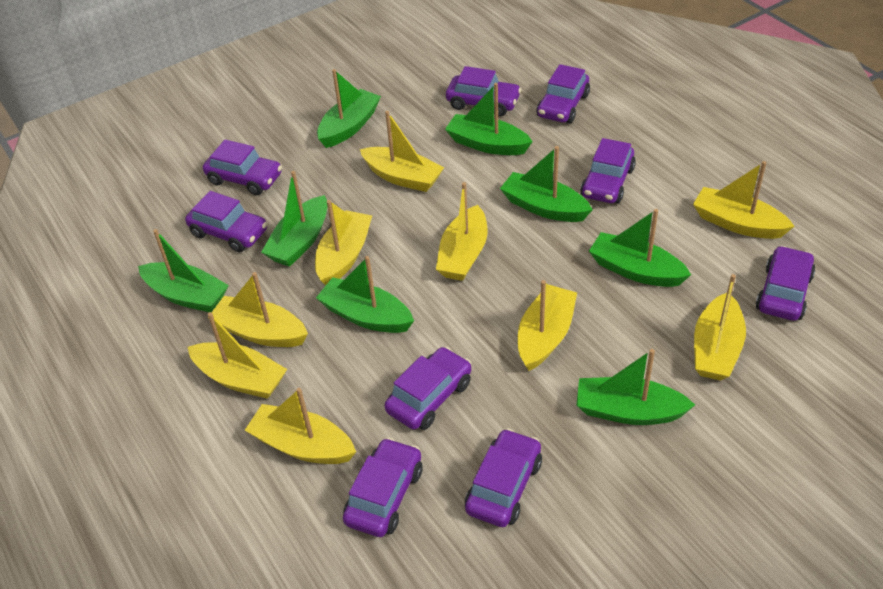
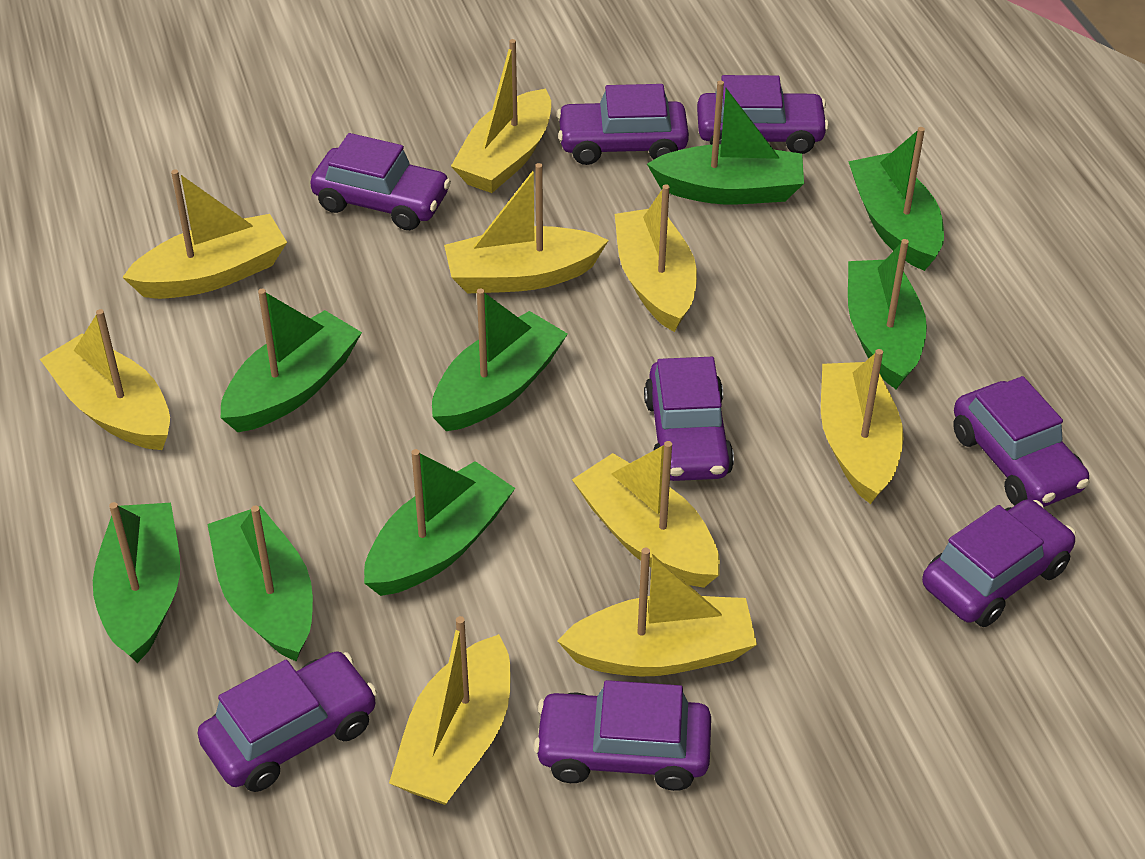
purple car: 9 -> 8

